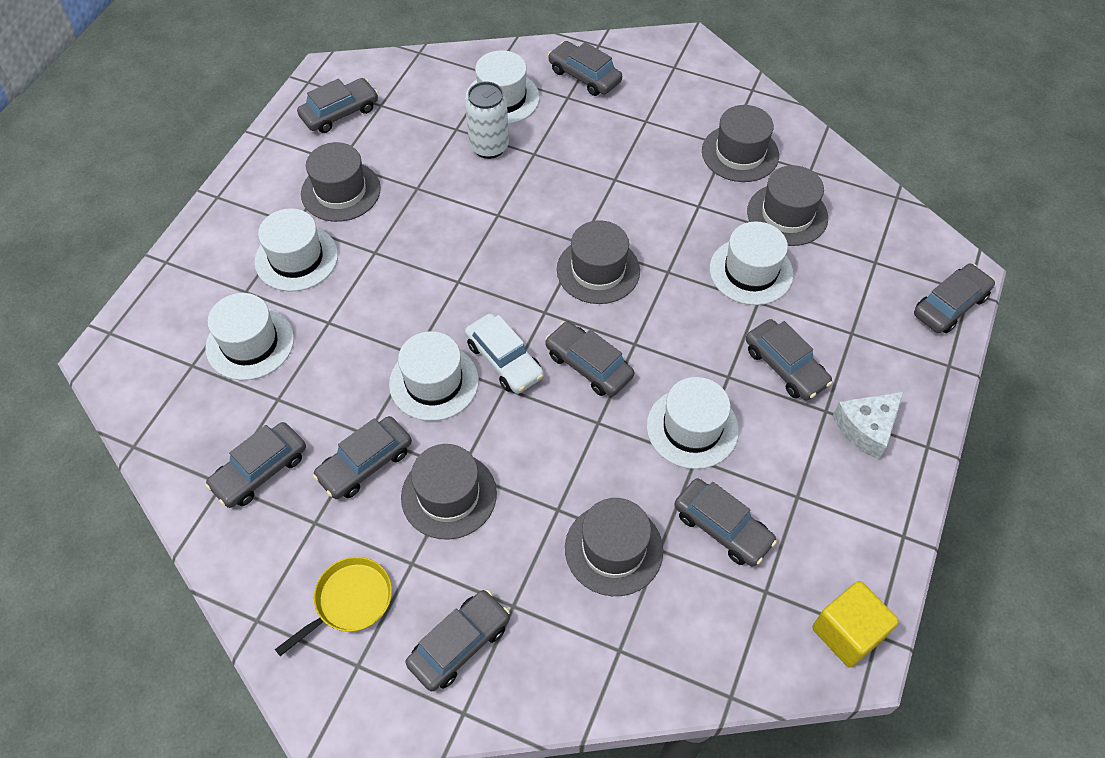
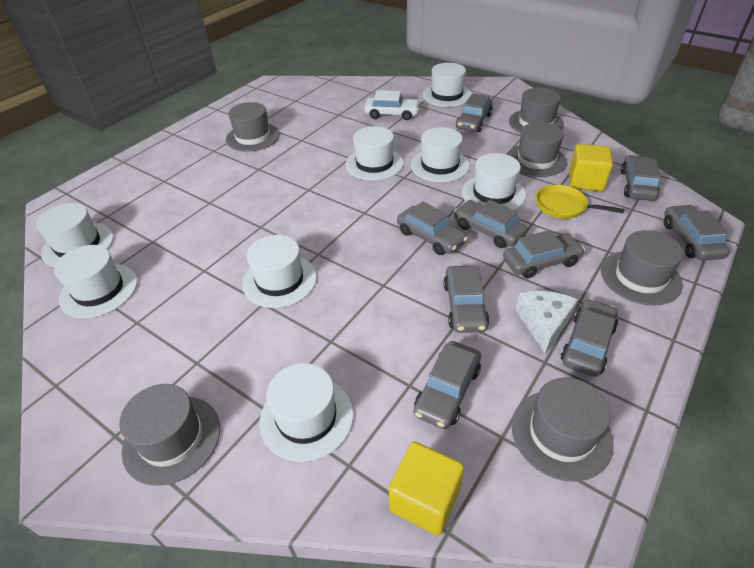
white can: 1 -> 0
white hat: 6 -> 8
yellow cube: 1 -> 2

